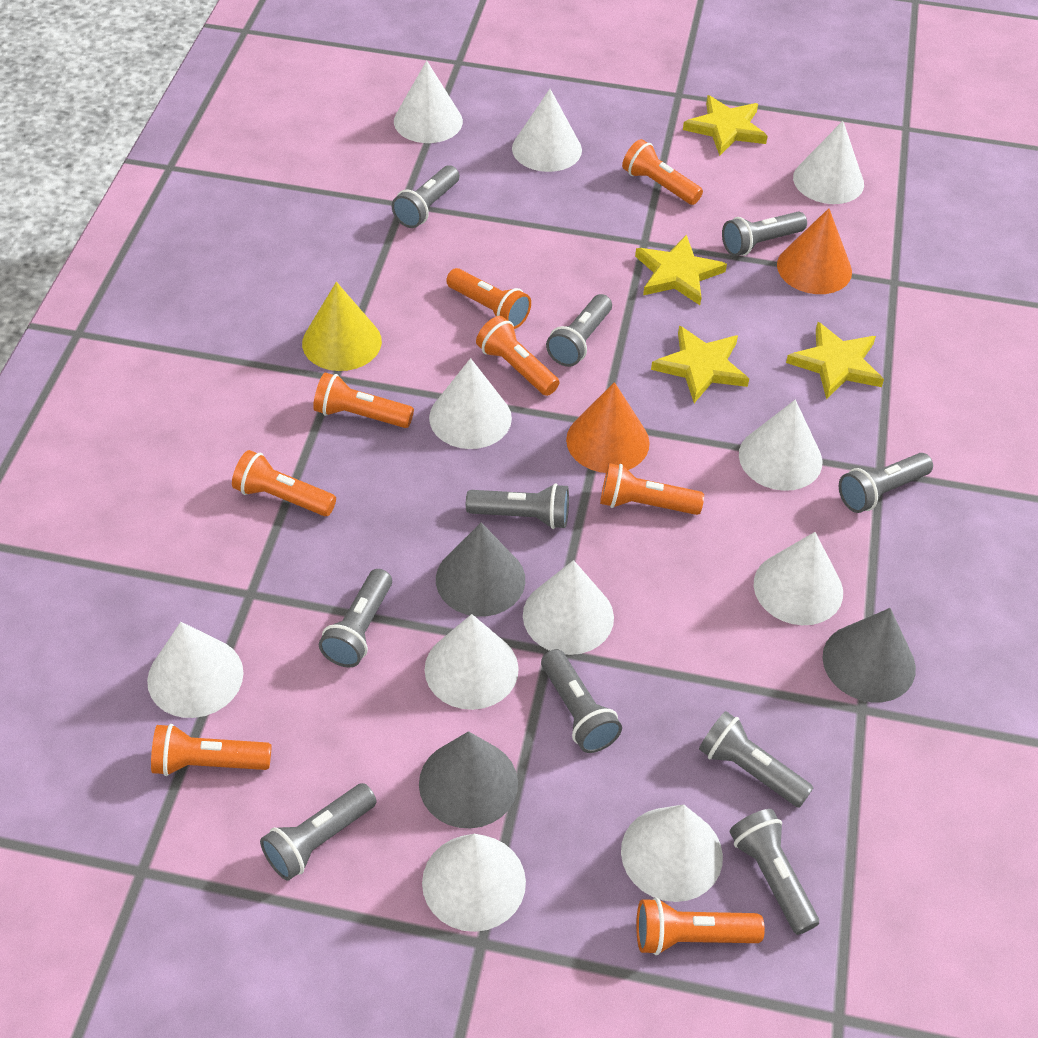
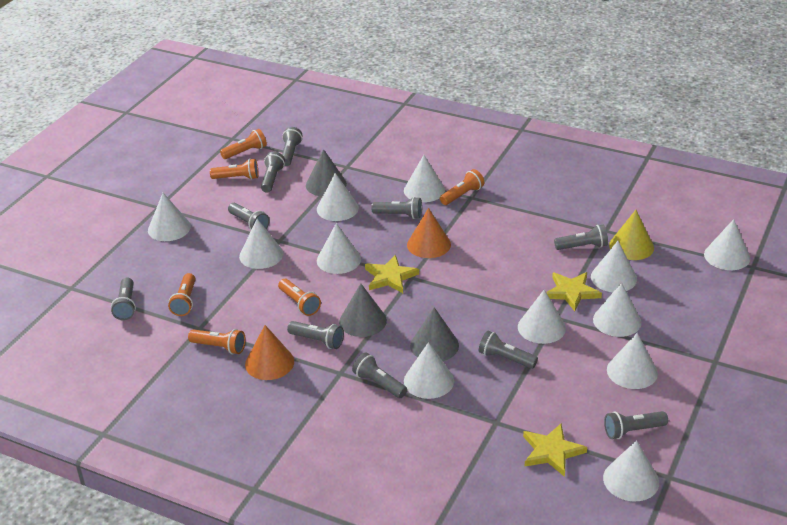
orange flashlight: 8 -> 6
white cone: 11 -> 12
yellow star: 4 -> 3

